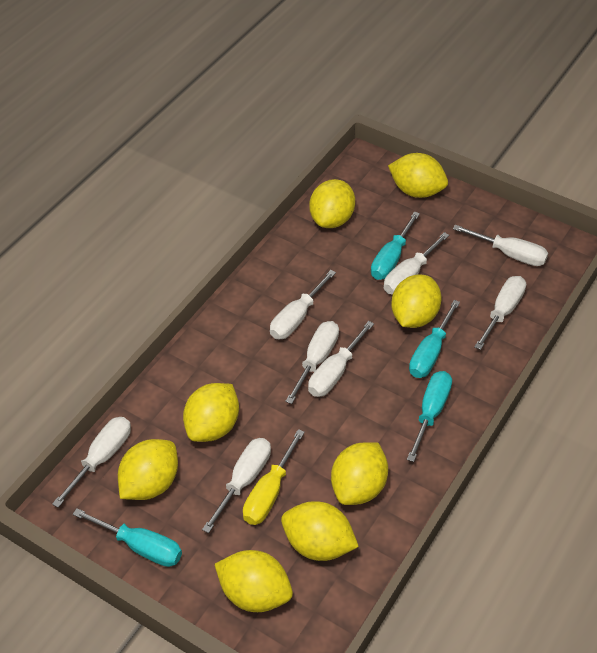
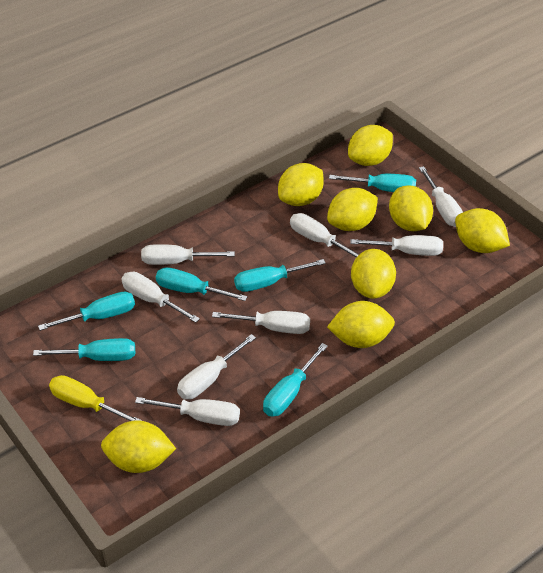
turquoise screwdriver: 4 -> 6

